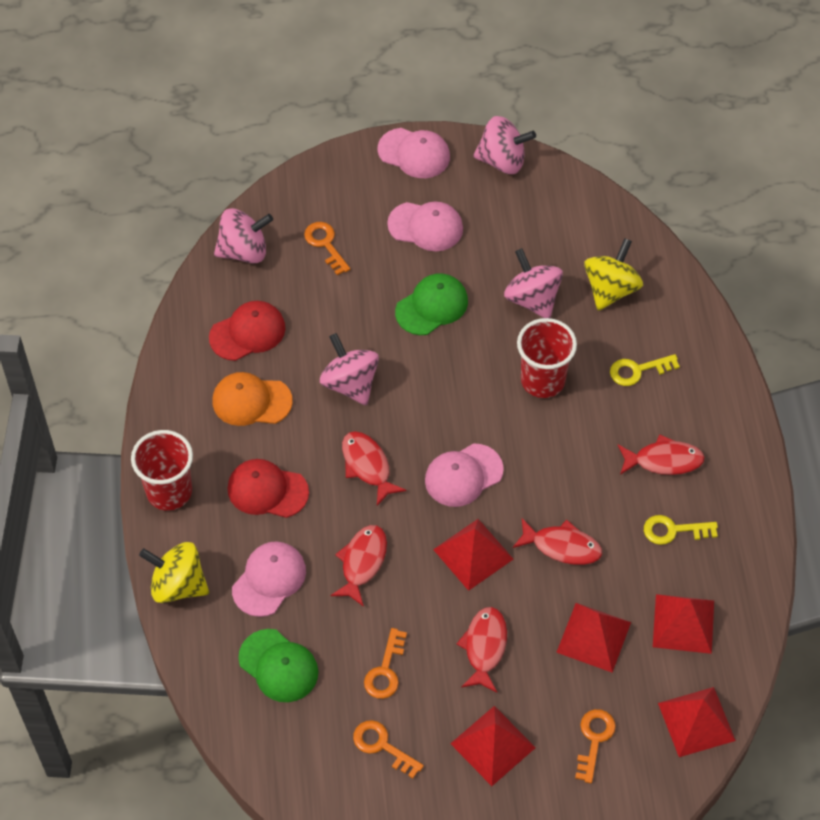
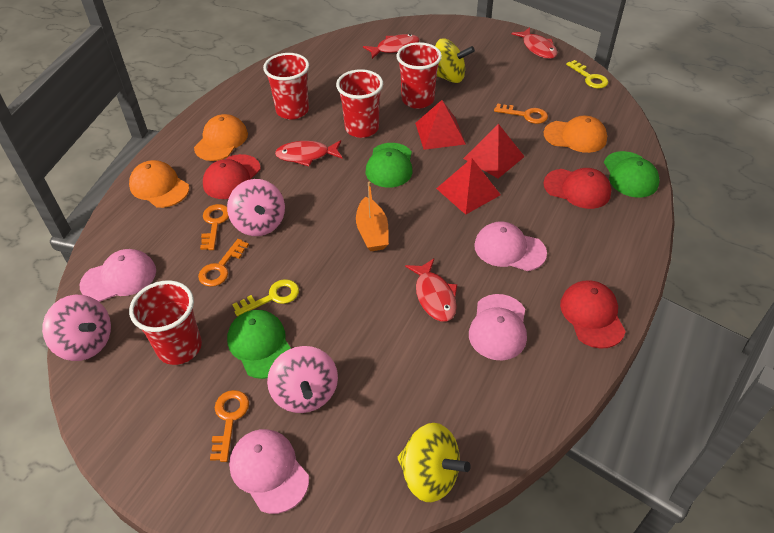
green cap: 2 -> 3
orange boat: 0 -> 1
orange cap: 1 -> 3
pink spinning top: 4 -> 3
red cap: 2 -> 3
red cup: 2 -> 4
red fish: 5 -> 4
red pyramid: 5 -> 3

